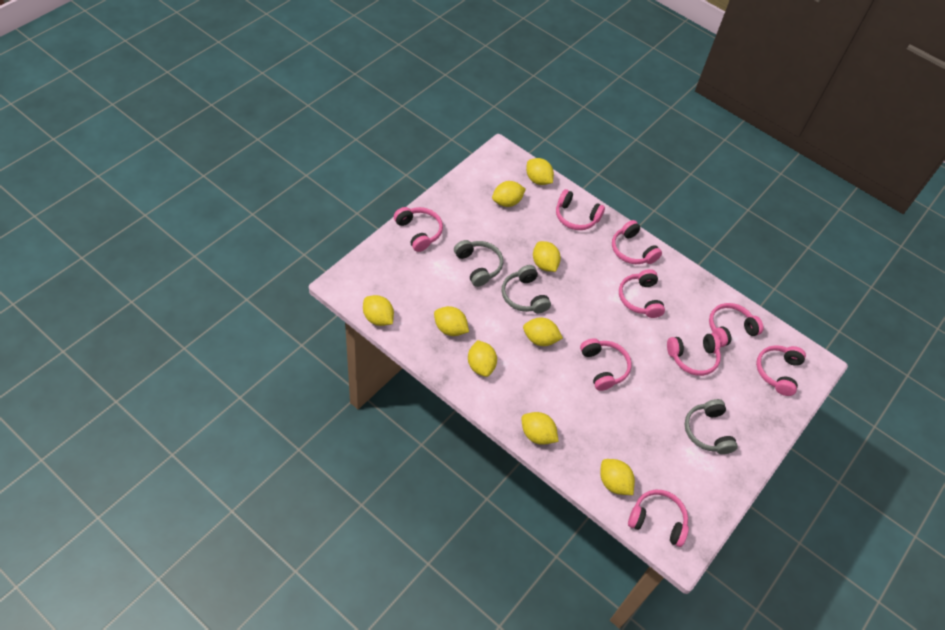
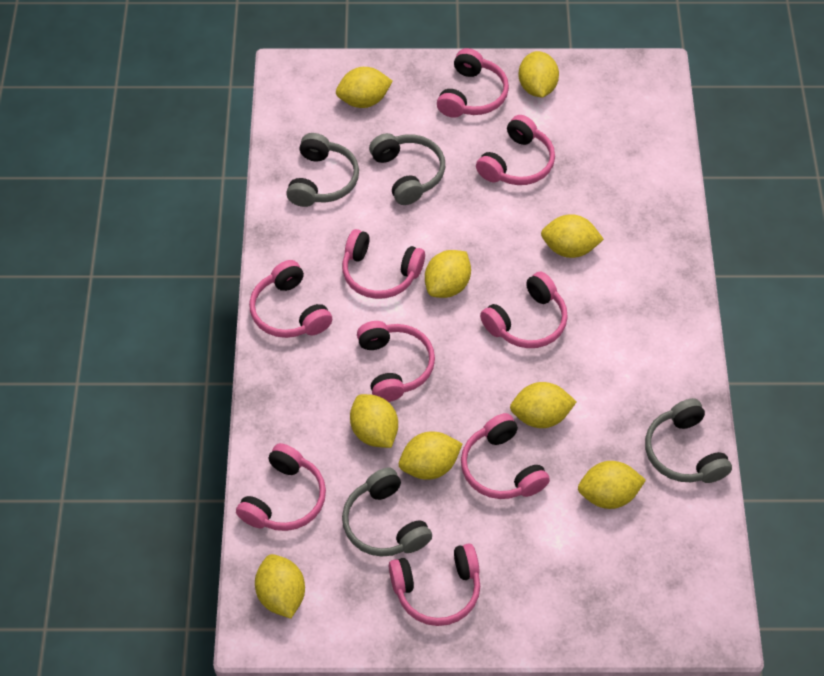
grey headphones: 3 -> 4

